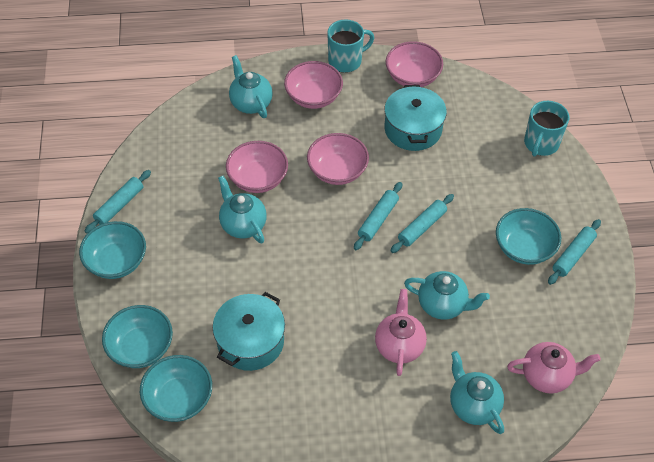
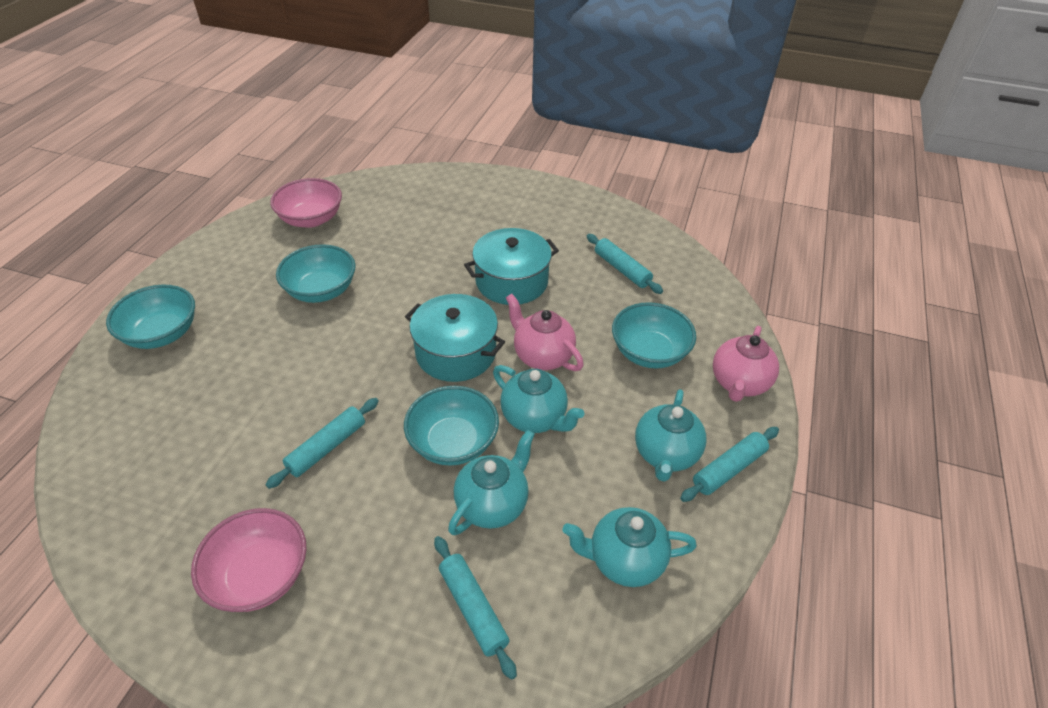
pink bowl: 4 -> 2
turquoise mug: 2 -> 0

